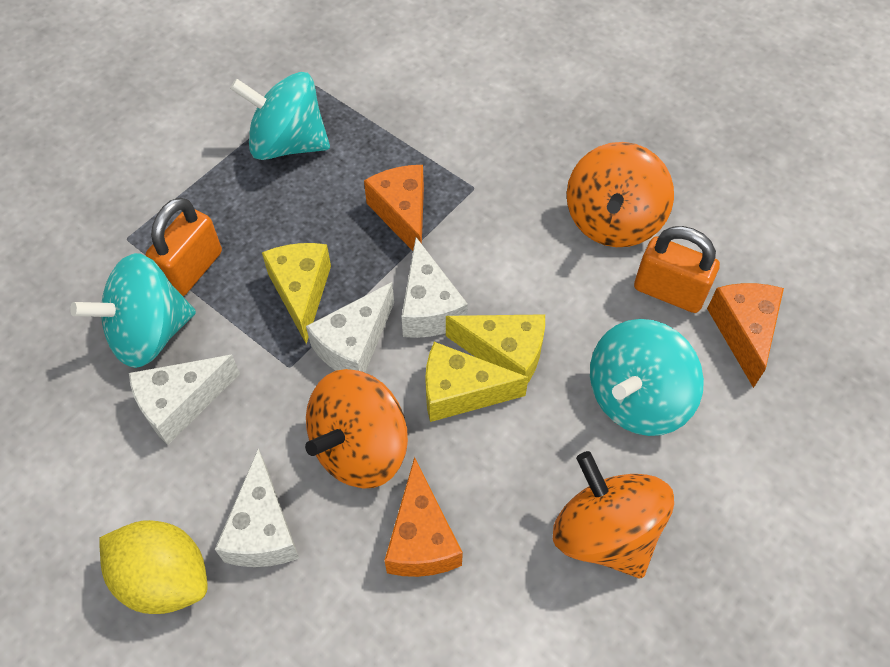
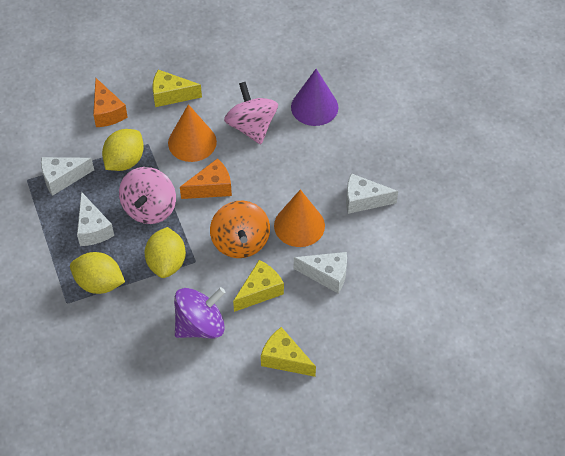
orange cheese: 3 -> 2
orange cone: 0 -> 2
orange padlock: 2 -> 0
orange spinning top: 3 -> 1
pink spinning top: 0 -> 2
purple cone: 0 -> 1
purple spinning top: 0 -> 1
turquoise spinning top: 3 -> 0
yellow lemon: 1 -> 3

